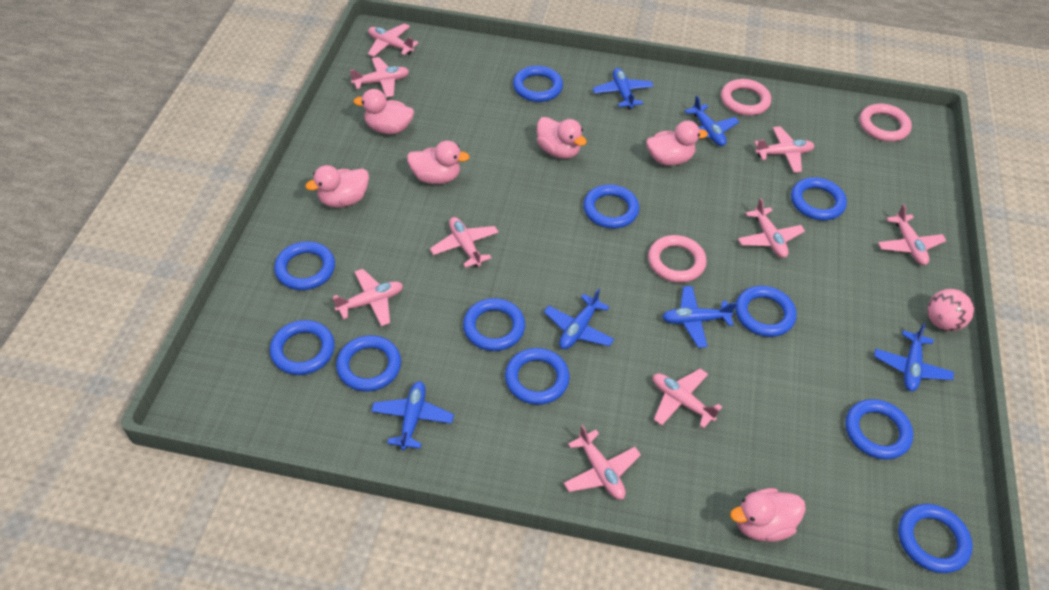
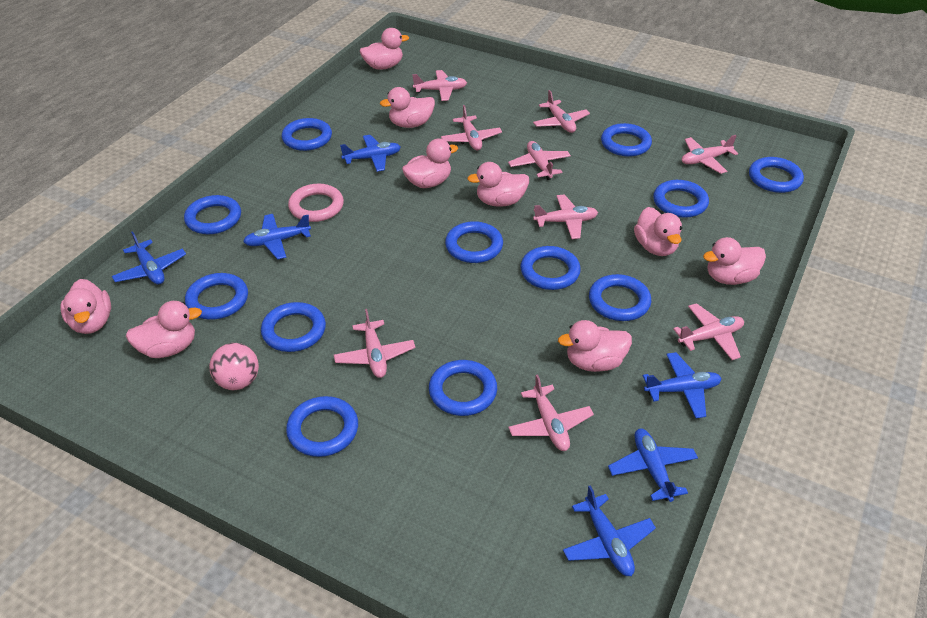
blue ring: 11 -> 12
pink duck: 6 -> 9
pink ring: 3 -> 1

